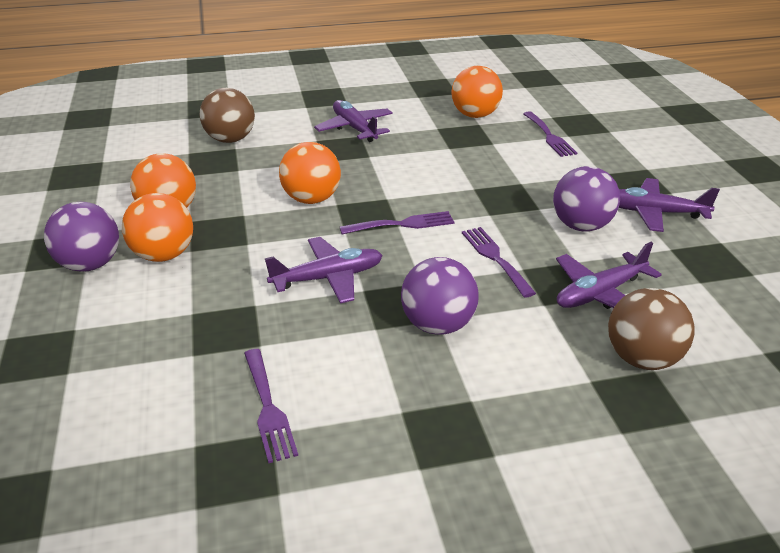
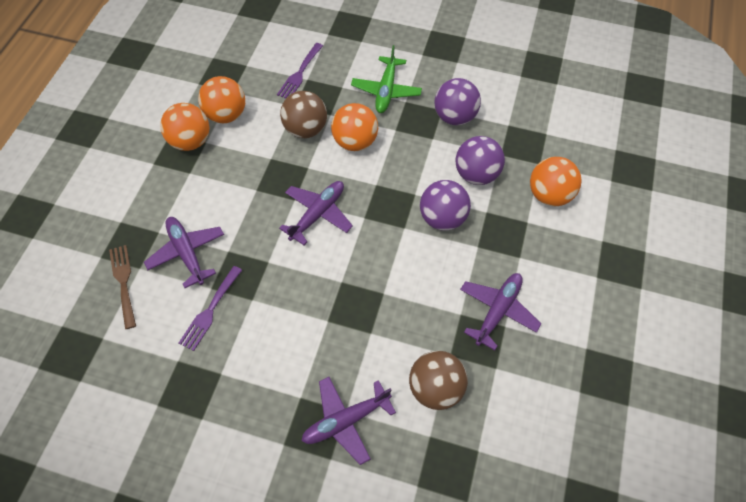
brown fork: 0 -> 1
green plane: 0 -> 1
purple fork: 4 -> 2

